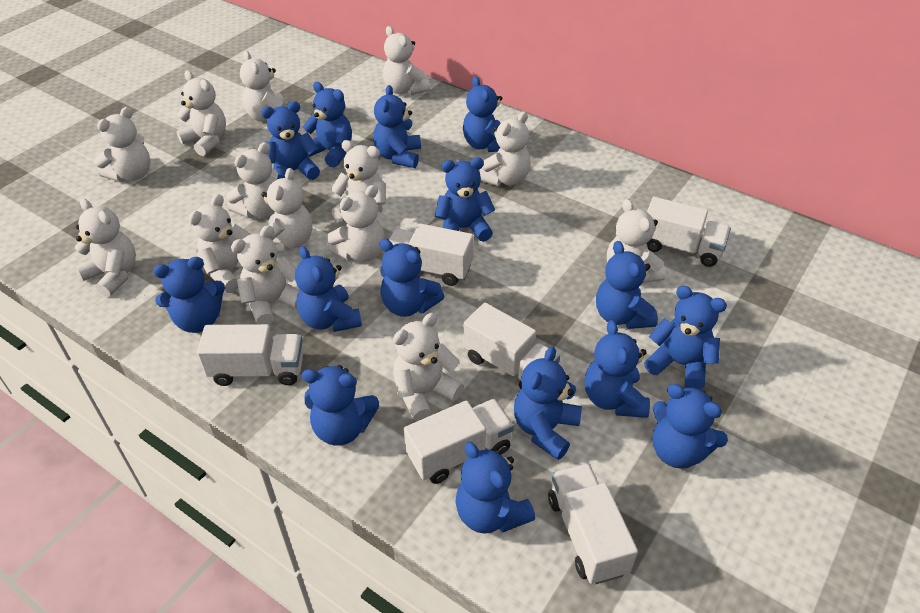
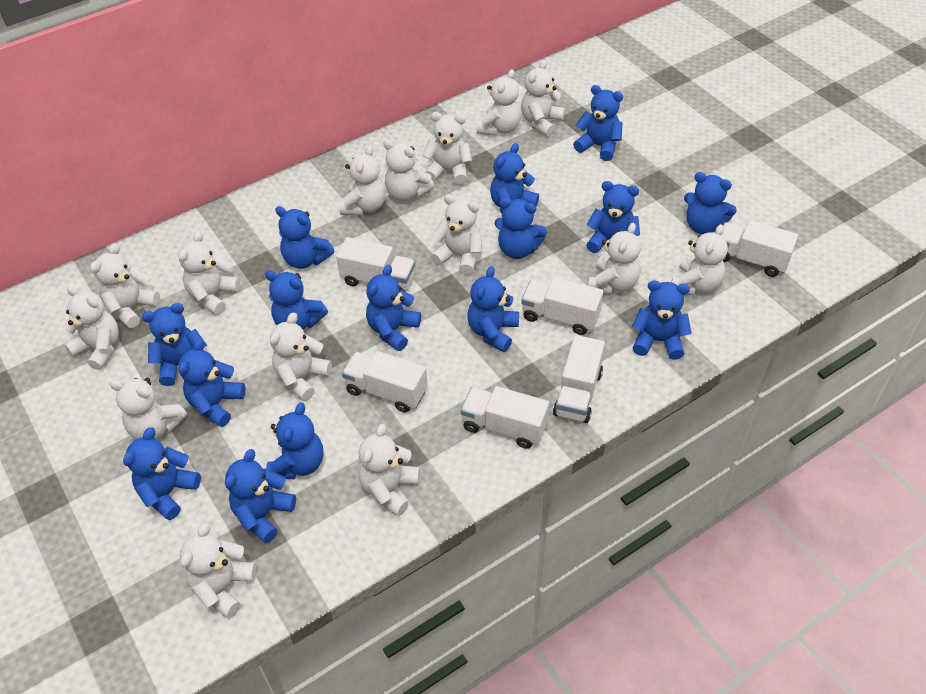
white teddy bear: 14 -> 15

